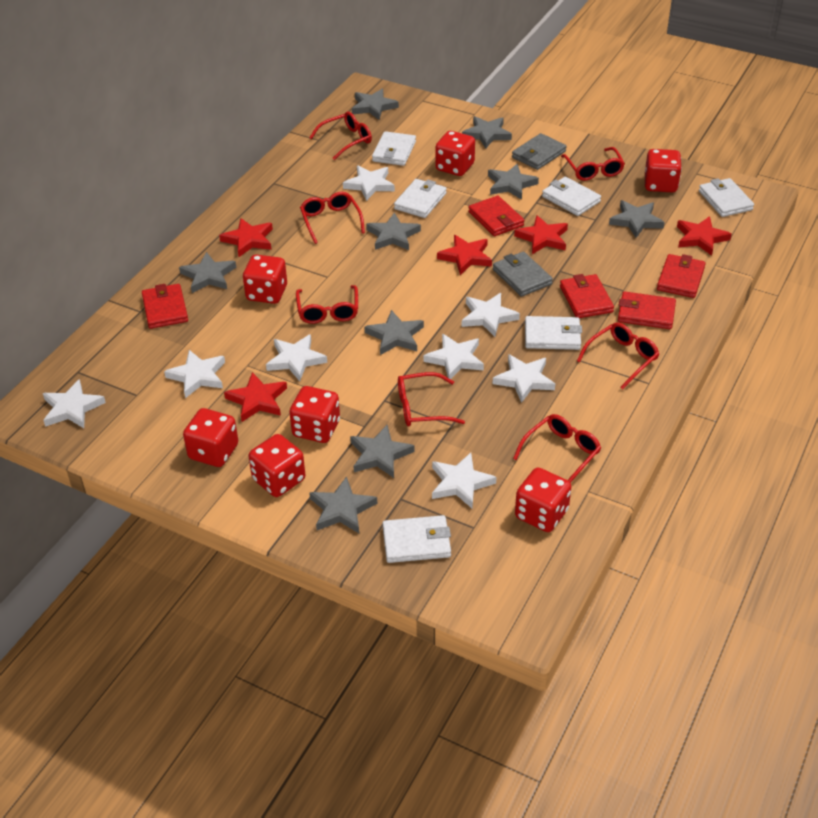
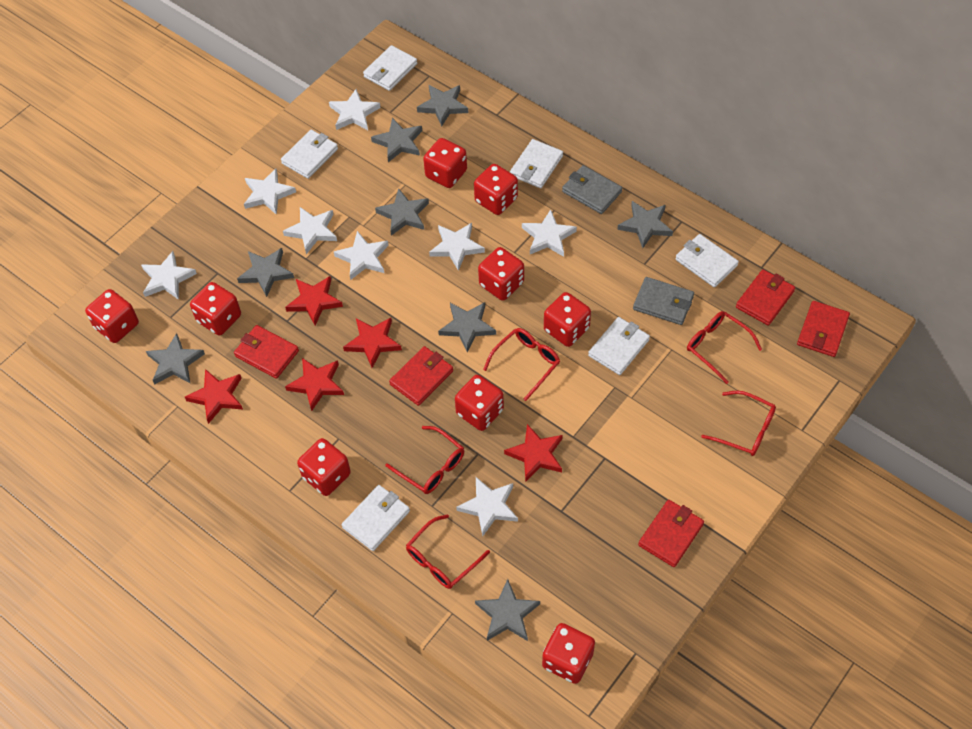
grey star: 9 -> 8
red dice: 7 -> 9
red glasses: 7 -> 5

